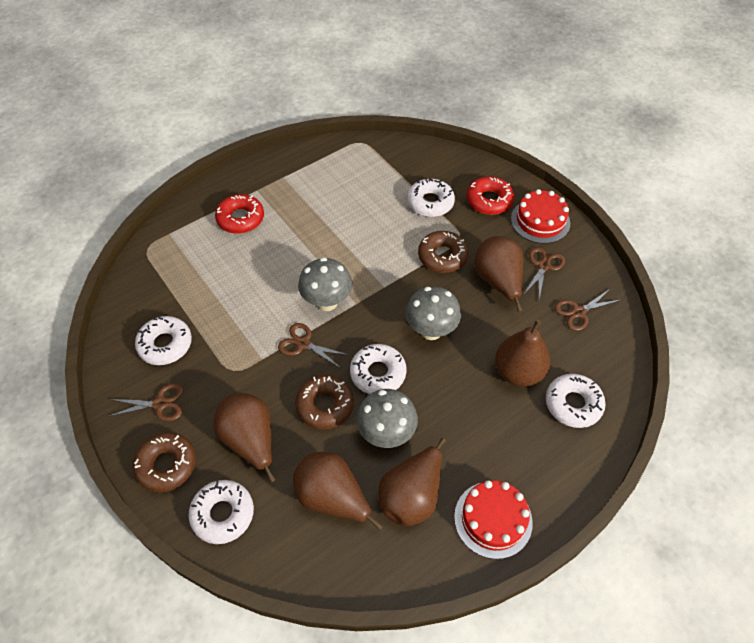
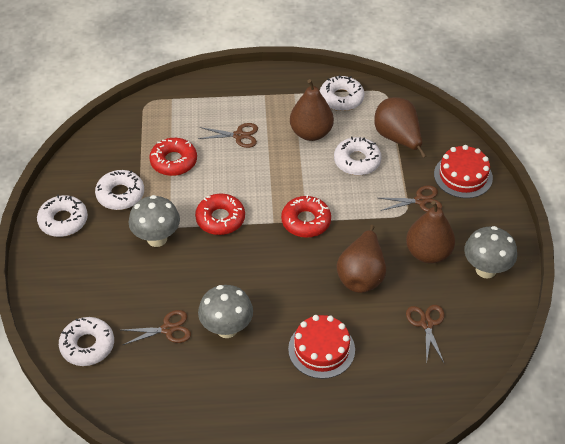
brown donut: 3 -> 0
brown pear: 5 -> 4
red donut: 2 -> 3

